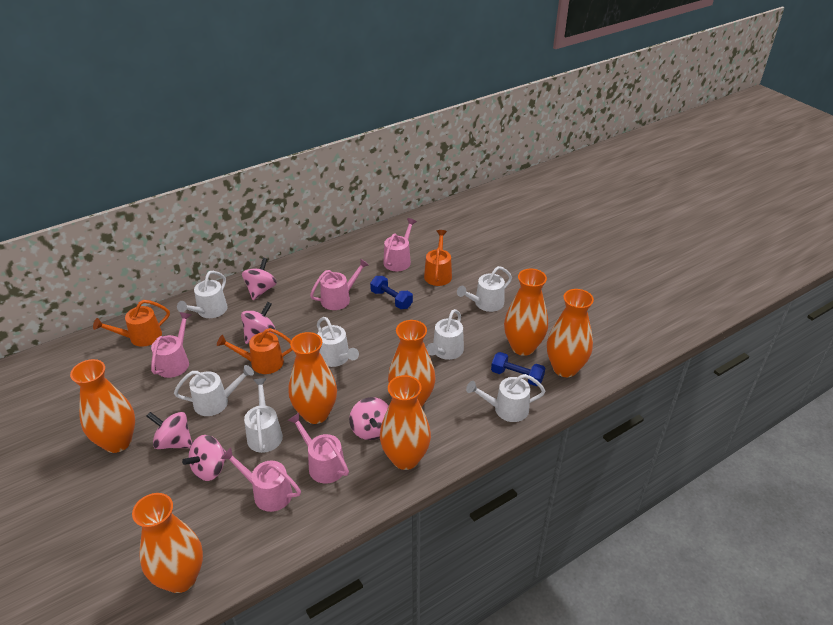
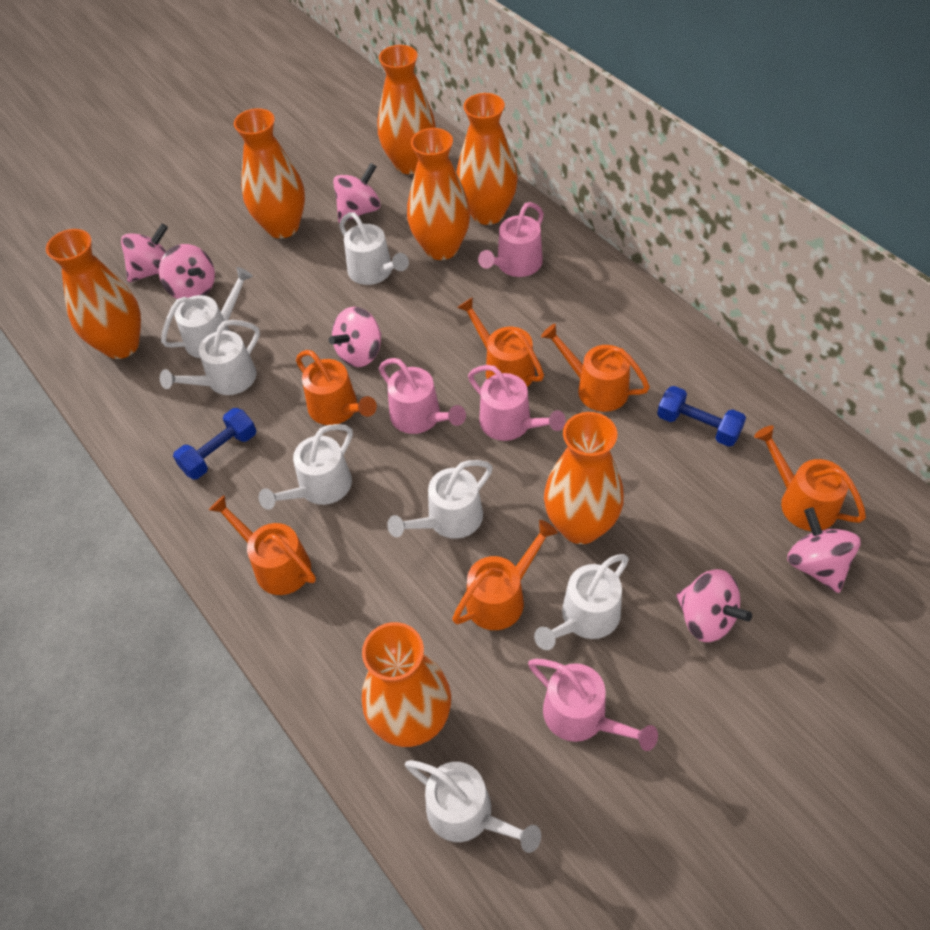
orange watering can: 3 -> 6
pink spinning top: 5 -> 6
pink watering can: 5 -> 4

